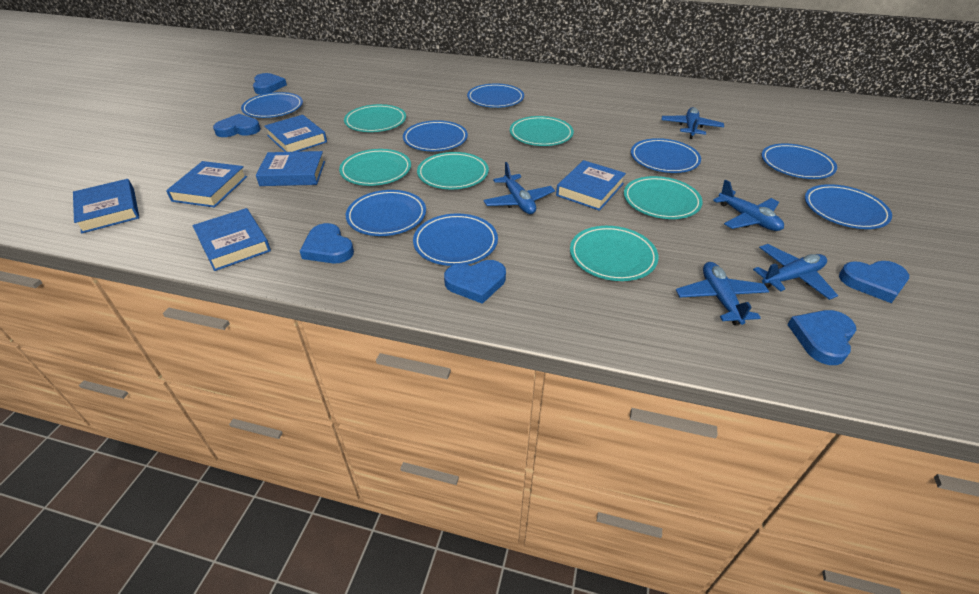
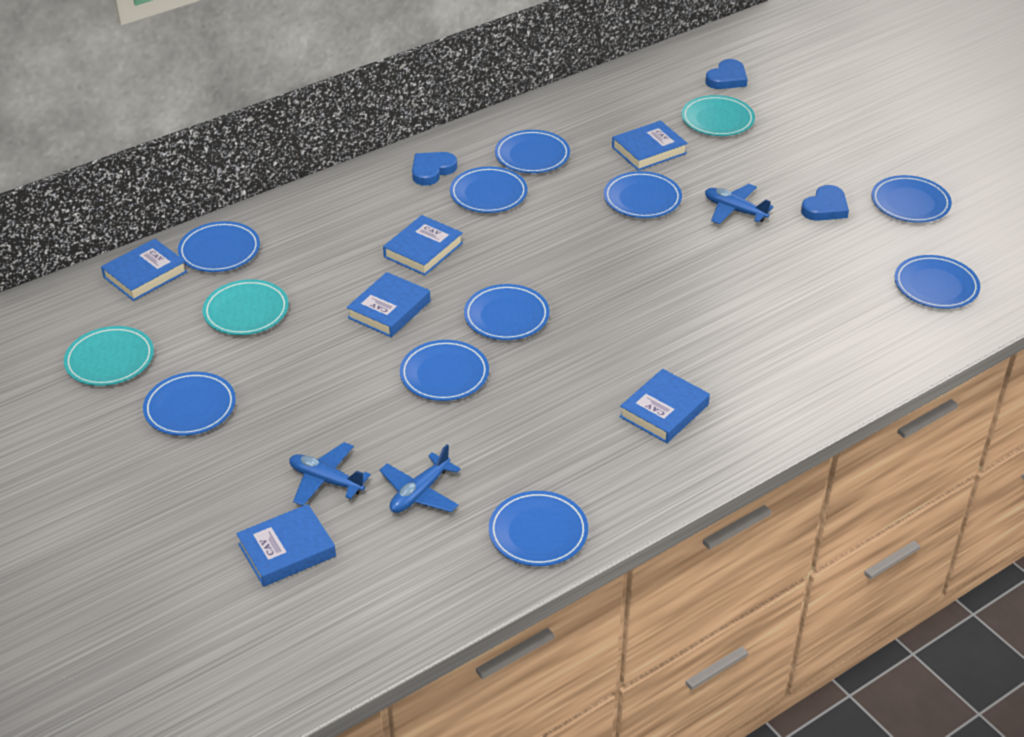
blue heart: 6 -> 3
blue plane: 5 -> 3
blue plate: 8 -> 10
turquoise plate: 6 -> 3

